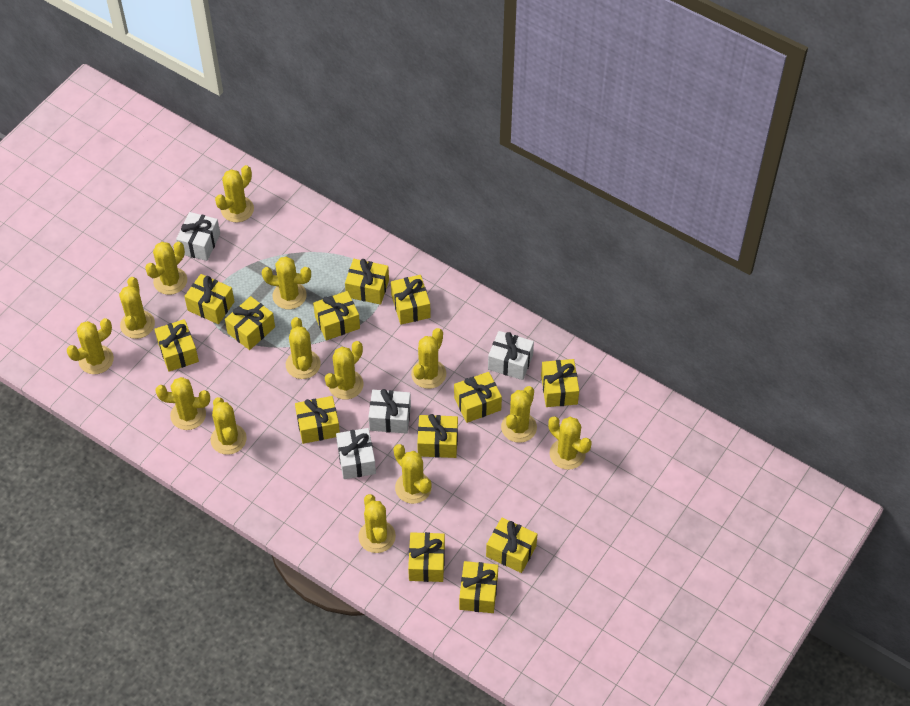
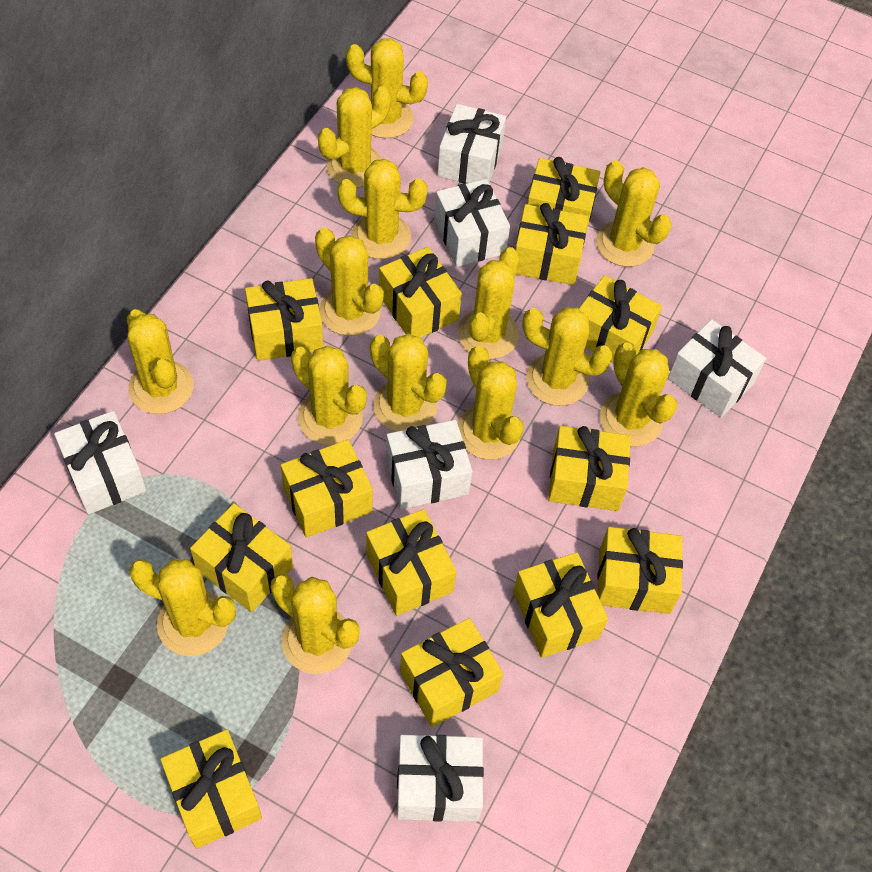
white gift: 4 -> 6

